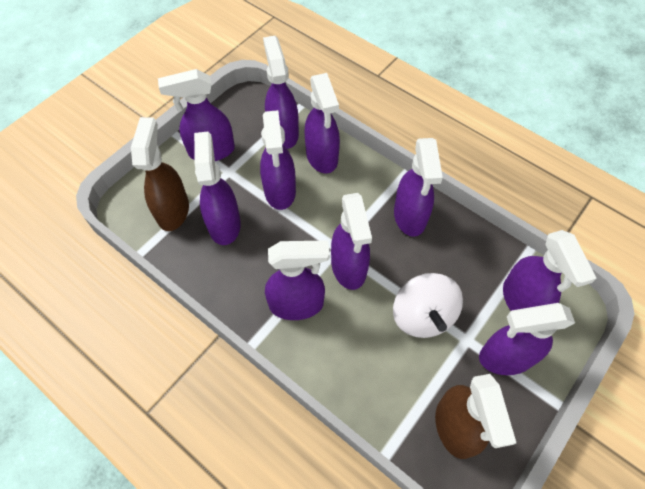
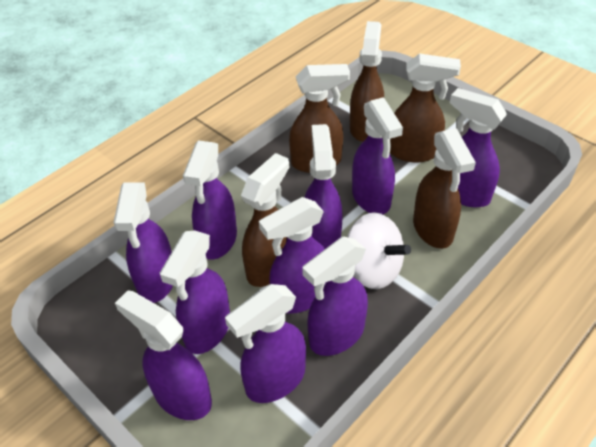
brown spray bottle: 2 -> 5

